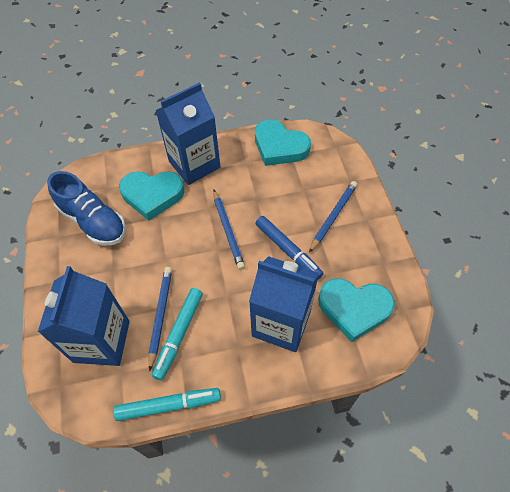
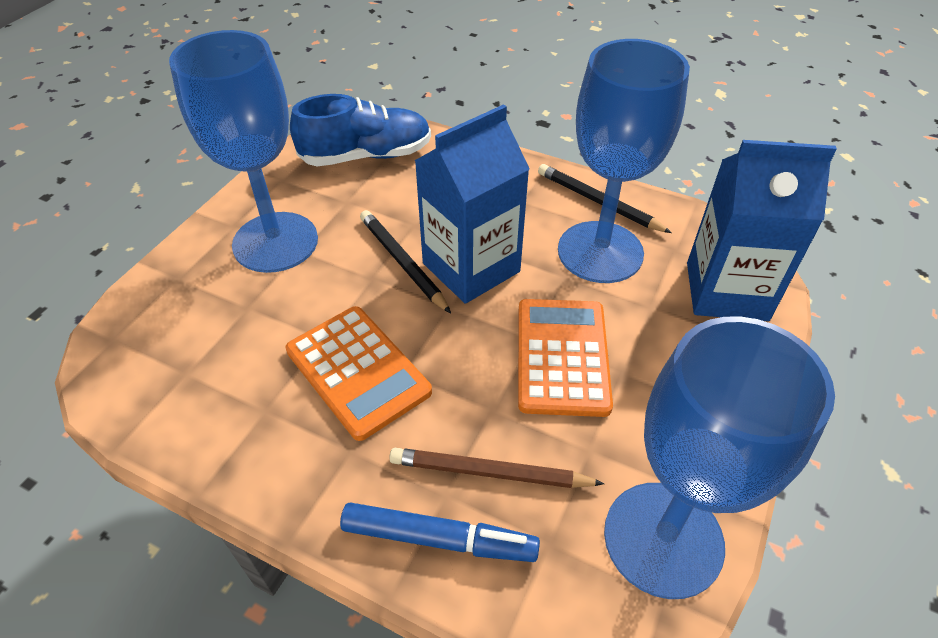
black pencil: 0 -> 2
blue carton: 3 -> 2
blue goblet: 0 -> 3
blue pencil: 3 -> 0
brown pencil: 0 -> 1
orange calculator: 0 -> 2
turquoise heart: 3 -> 0
turquoise marker: 2 -> 0

